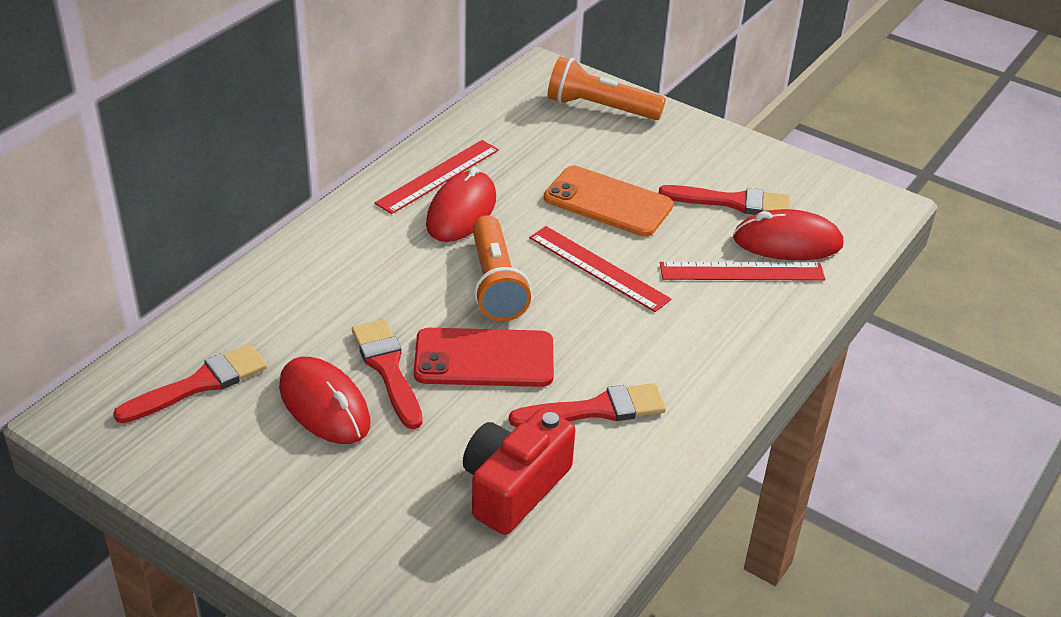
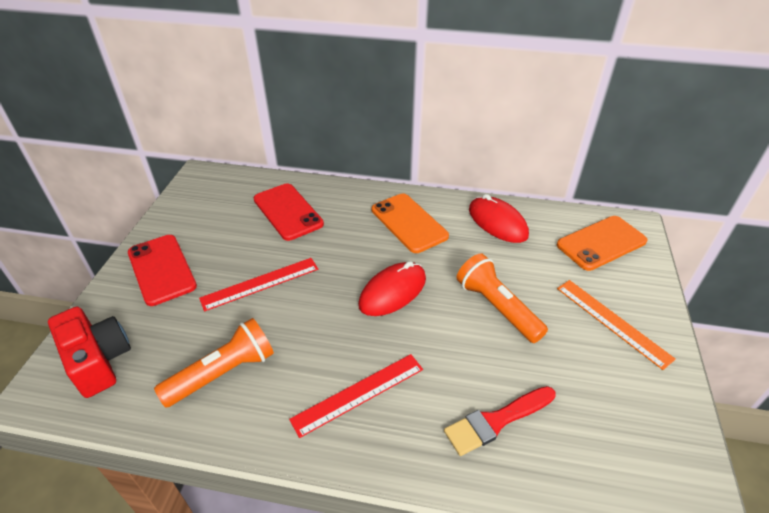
orange phone: 1 -> 2
orange ruler: 0 -> 1
red brush: 4 -> 1
red mouse: 3 -> 2
red phone: 1 -> 2
red ruler: 3 -> 2

